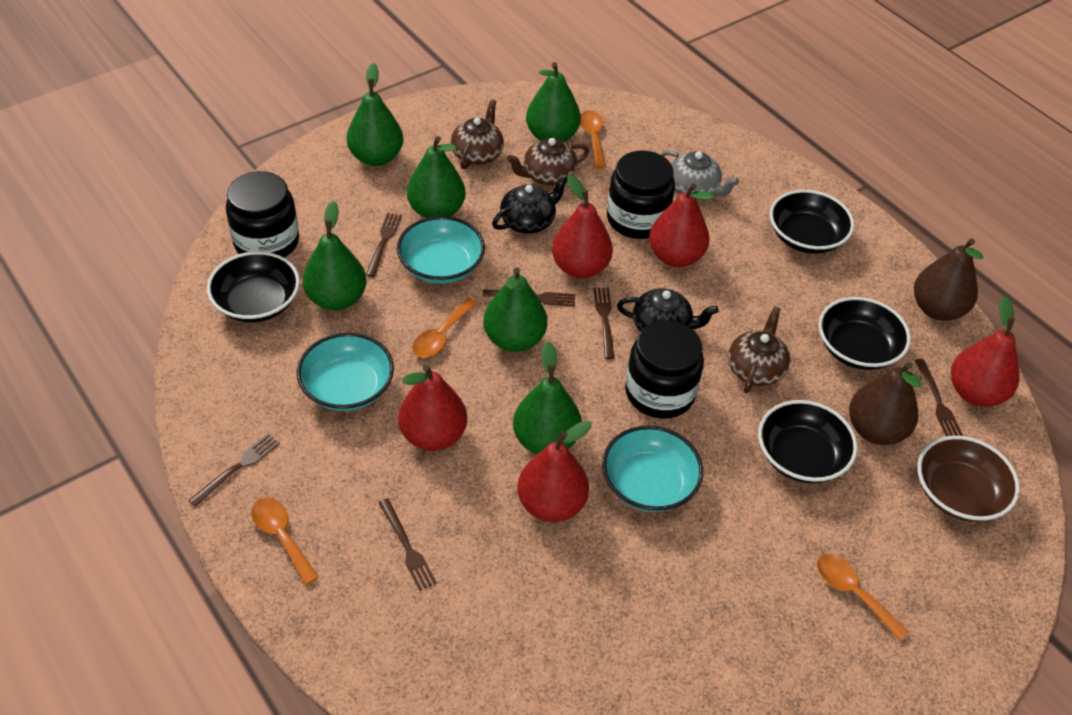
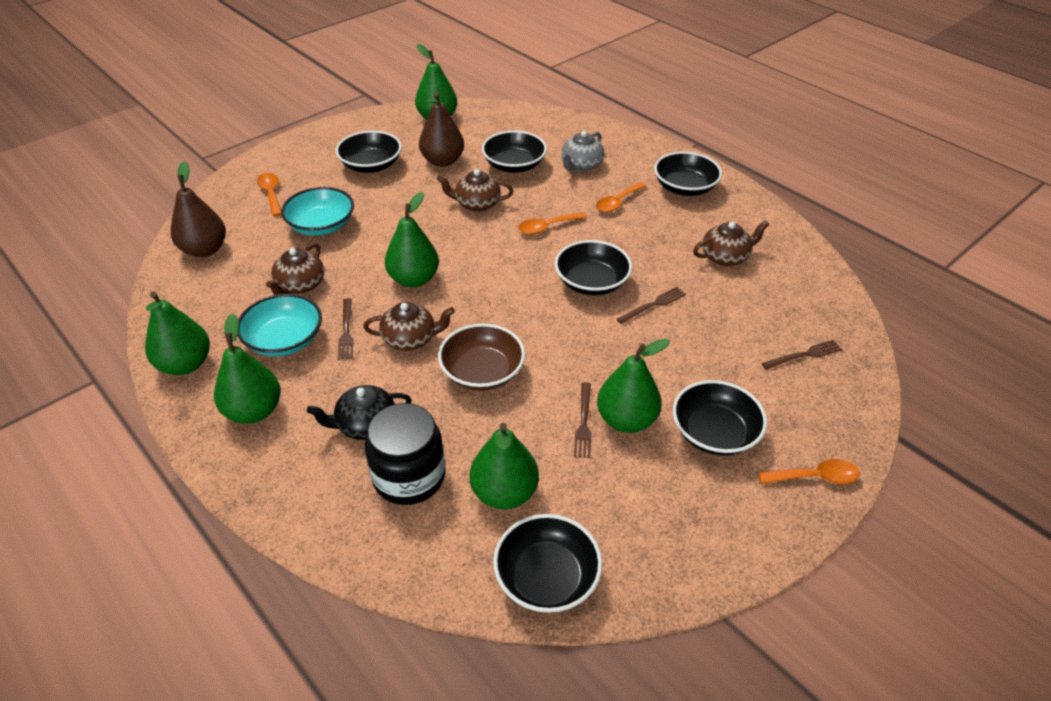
black bowl: 4 -> 6
black jar: 3 -> 1
black teapot: 2 -> 1
brown fork: 6 -> 4
brown teapot: 3 -> 4
red pear: 5 -> 0
turquoise bowl: 3 -> 2

